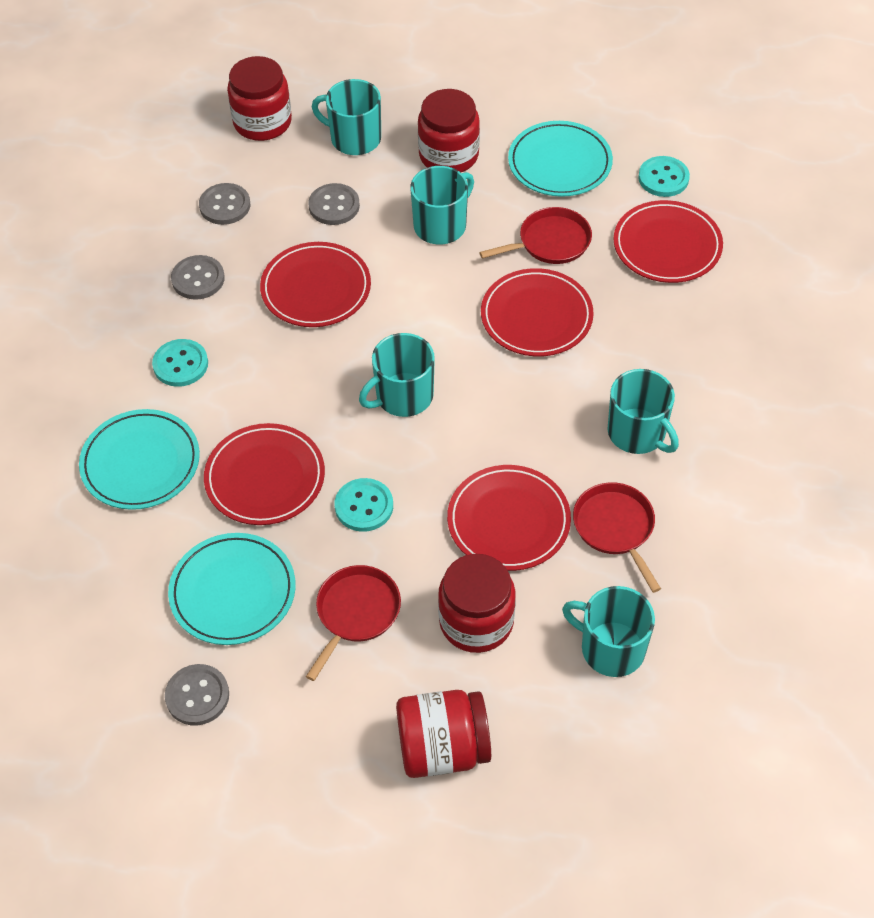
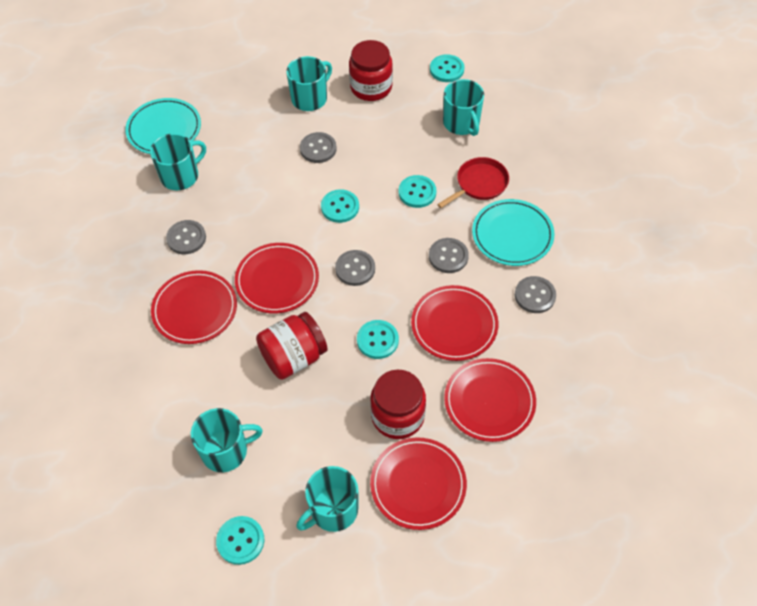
grey button: 4 -> 5
red jar: 4 -> 3
red pan: 3 -> 1
turquoise button: 3 -> 5
turquoise plate: 3 -> 2

